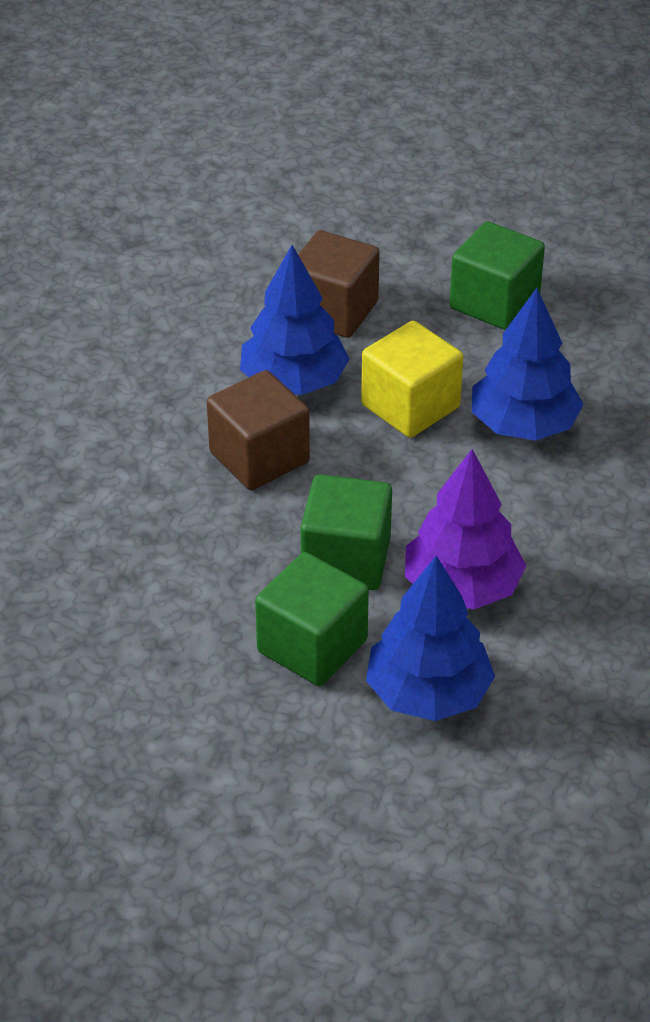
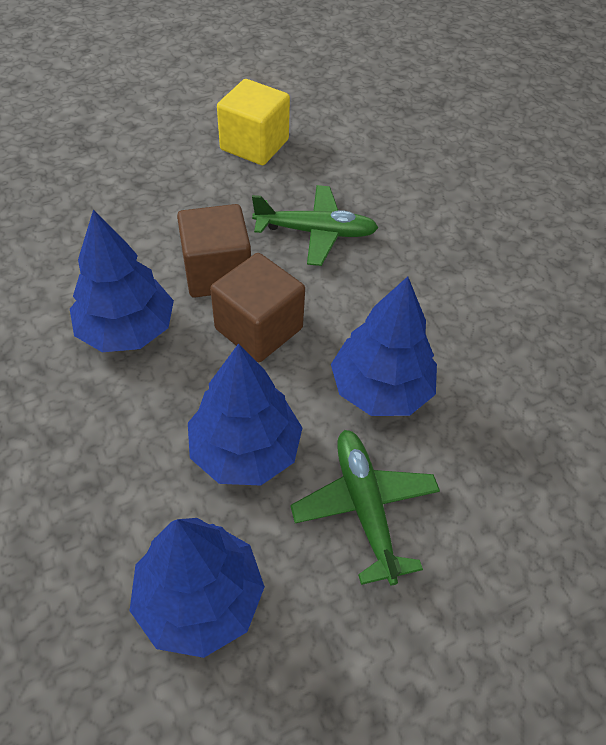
blue tree: 3 -> 4
green cube: 3 -> 0
green plane: 0 -> 2
purple tree: 1 -> 0

